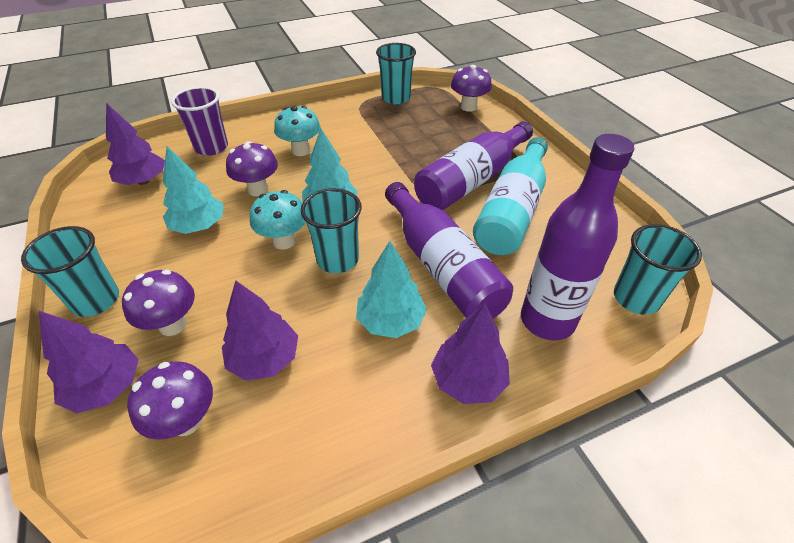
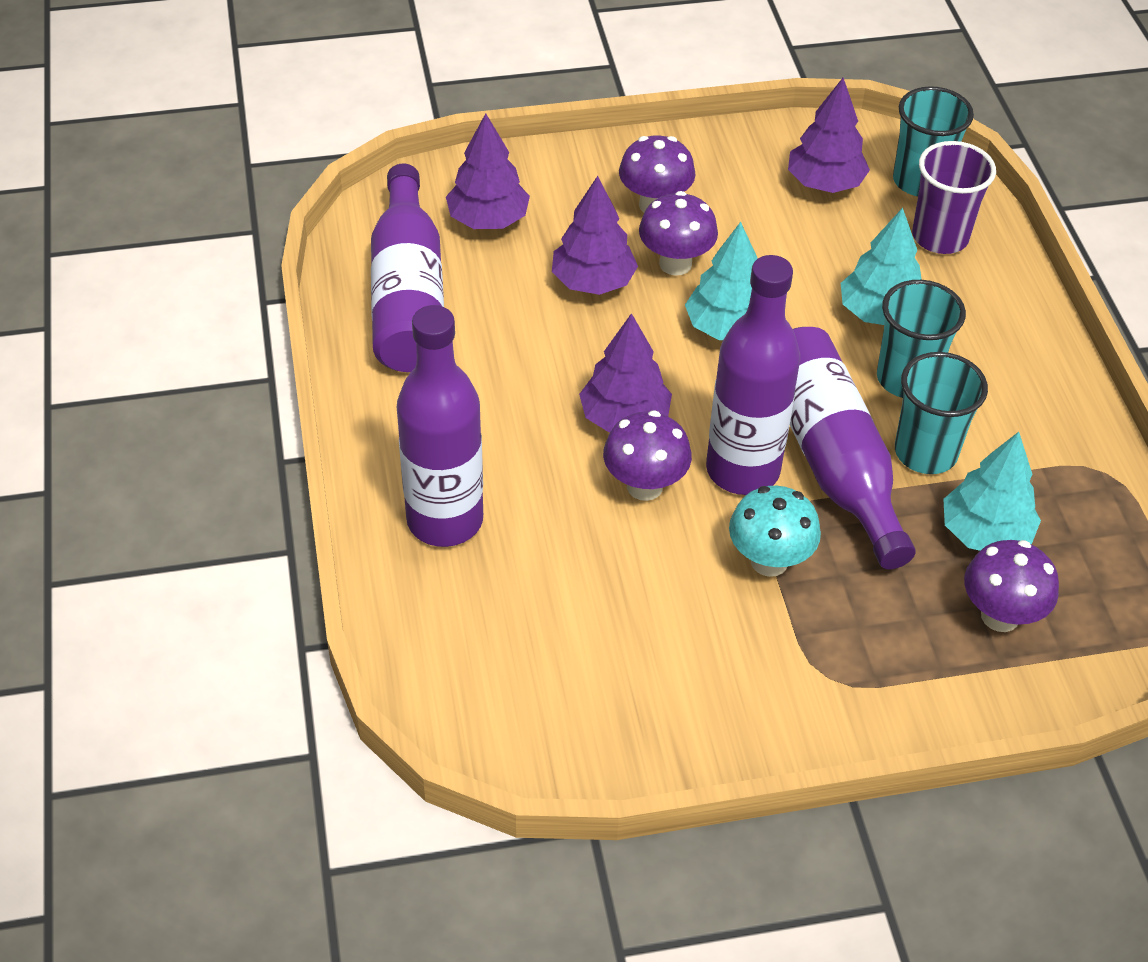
purple bottle: 3 -> 4
turquoise bottle: 1 -> 0
turquoise cup: 4 -> 3
turquoise mushroom: 2 -> 1

